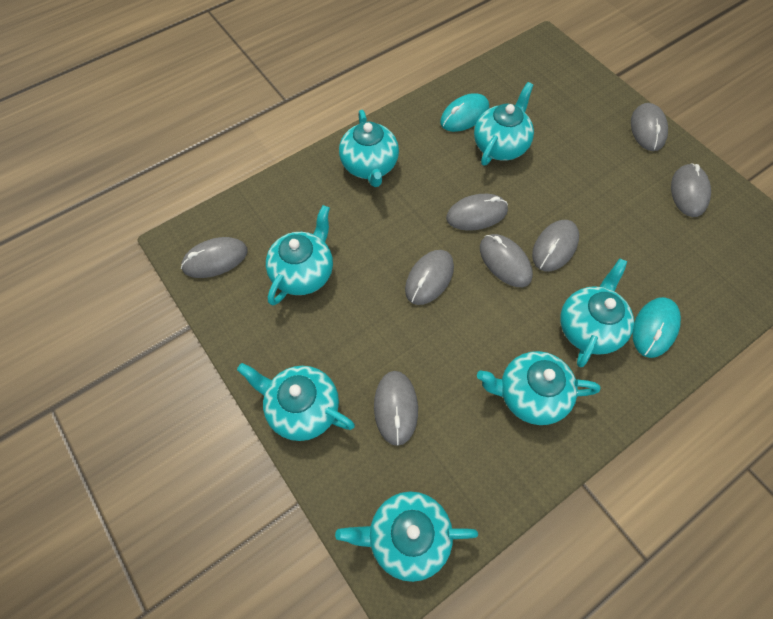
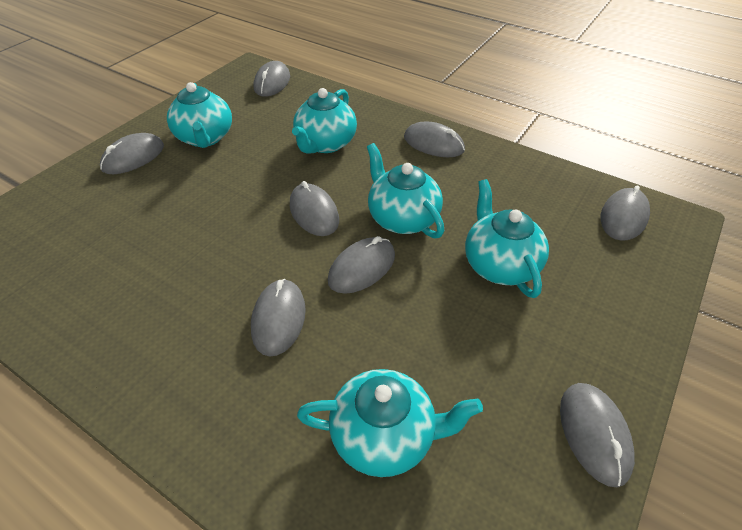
turquoise mouse: 2 -> 0
turquoise teapot: 7 -> 5

